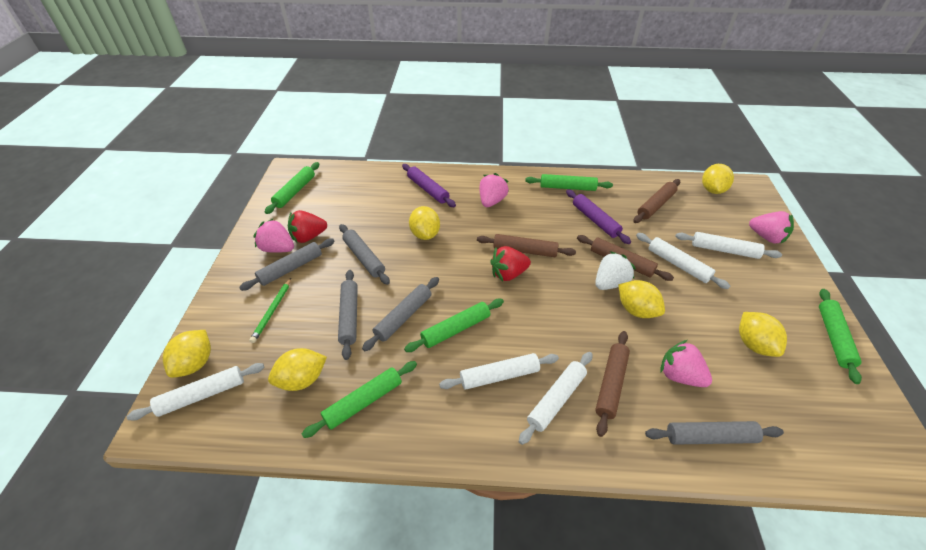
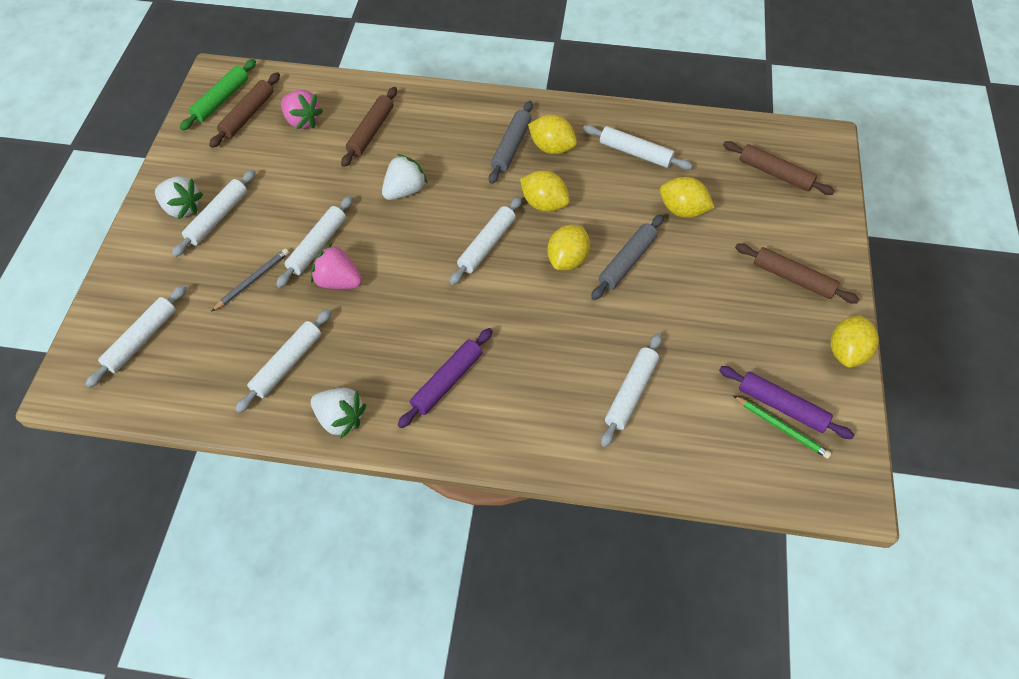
green rolling pin: 5 -> 1
grey pencil: 0 -> 1
grey rolling pin: 5 -> 2
pink strawberry: 4 -> 2
red strawberry: 2 -> 0
white rolling pin: 5 -> 7
white strawberry: 1 -> 3
yellow lemon: 6 -> 5

